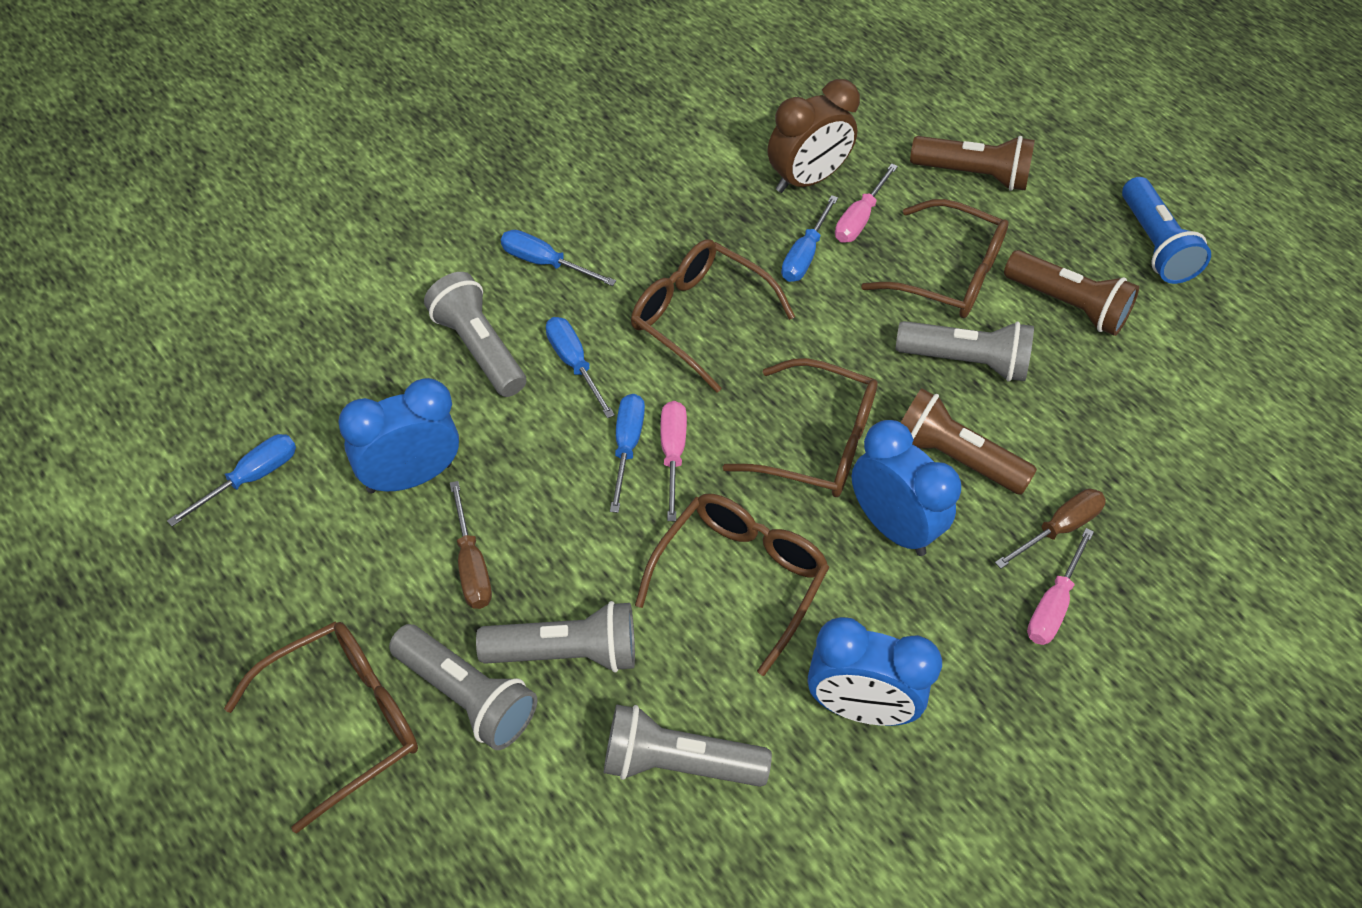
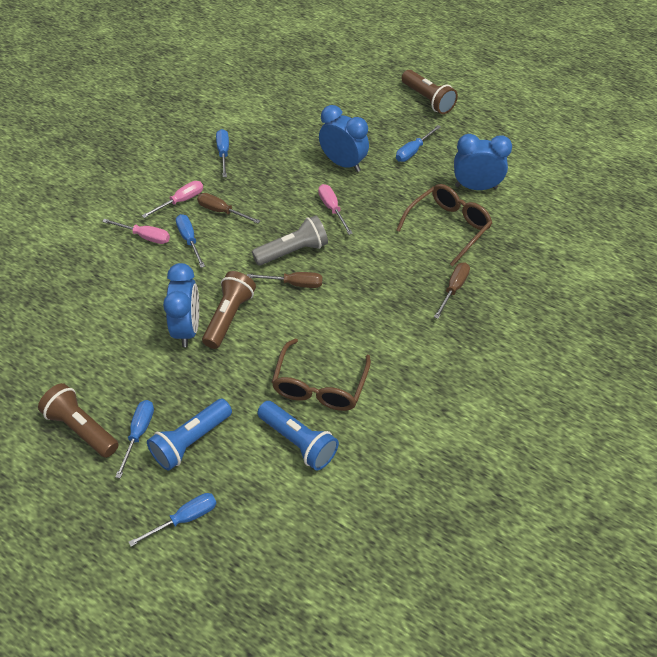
blue flashlight: 1 -> 2
brown clock: 1 -> 0
brown glasses: 5 -> 2
brown screwdriver: 2 -> 3
grey flashlight: 5 -> 1

